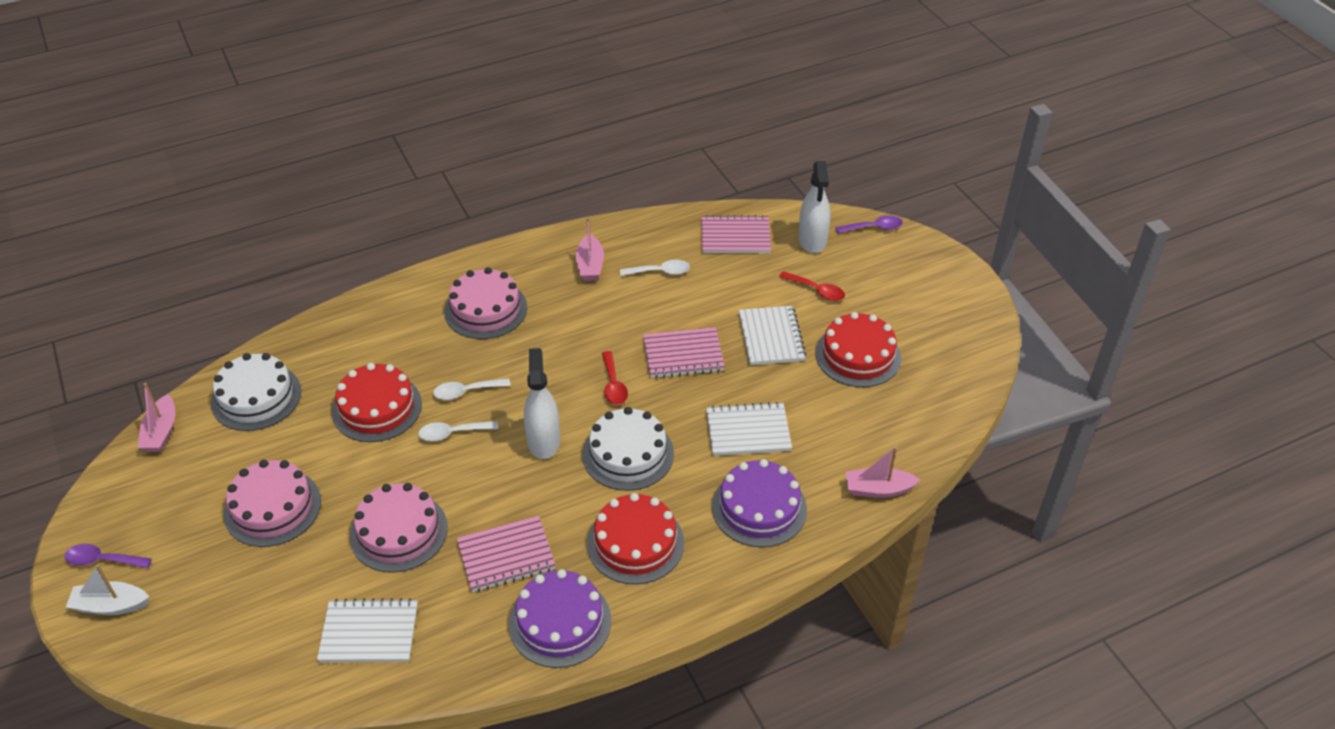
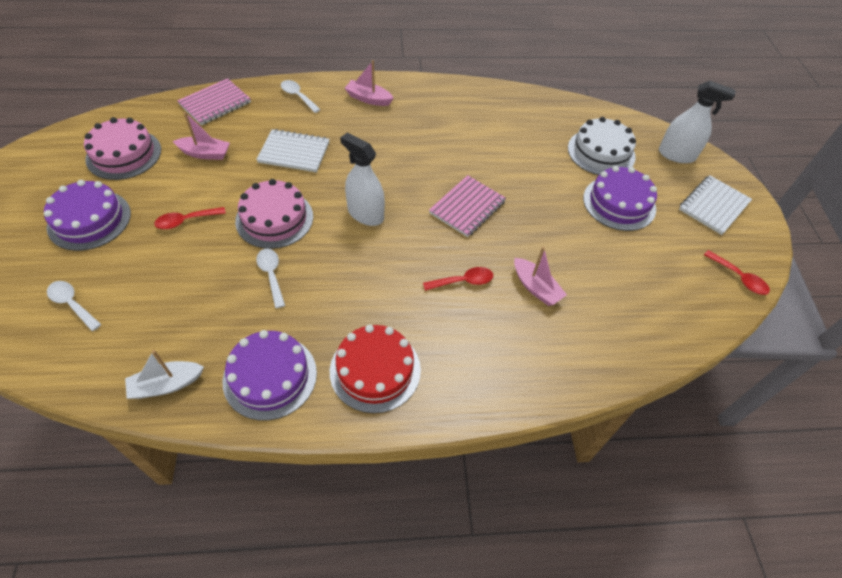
pink cake: 3 -> 2
pink notebook: 3 -> 2
purple cake: 2 -> 3
purple spoon: 2 -> 0
red cake: 3 -> 1
red spoon: 2 -> 3
white cake: 2 -> 1
white notebook: 3 -> 2

